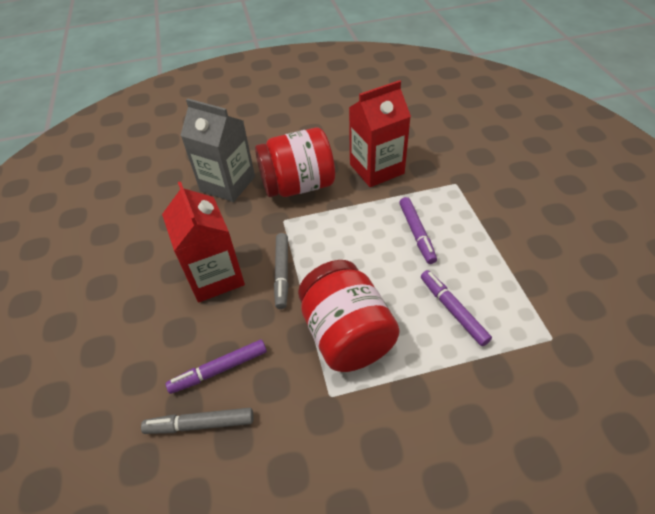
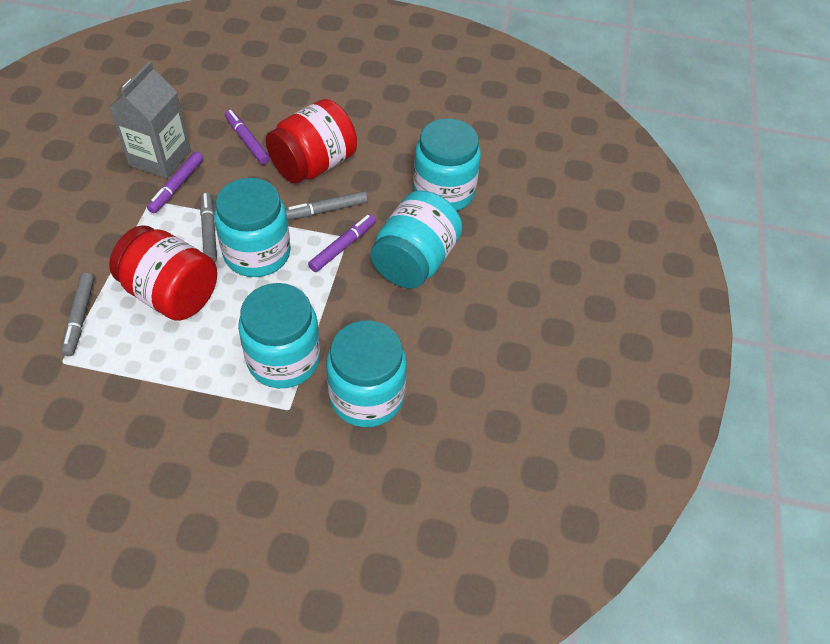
grey marker: 2 -> 3
red carton: 2 -> 0
turquoise jar: 0 -> 5

